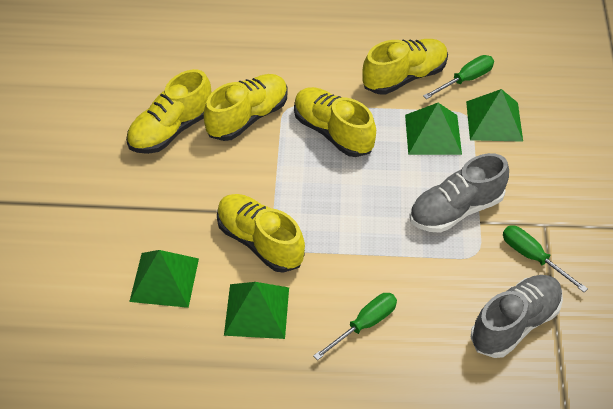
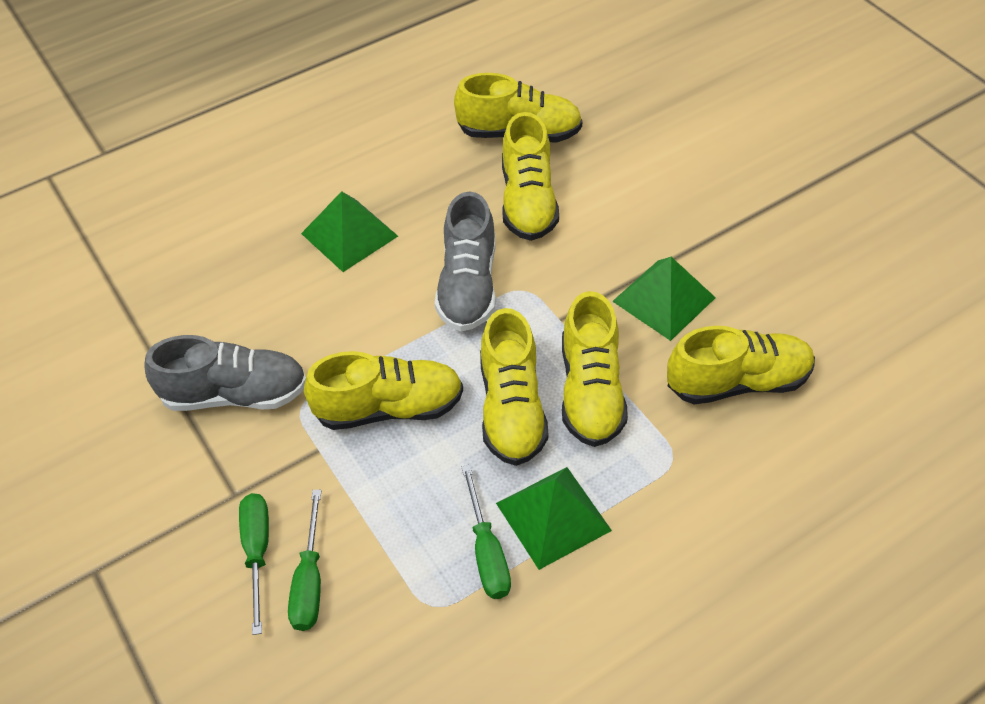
green pyramid: 4 -> 3
yellow shoe: 5 -> 6

